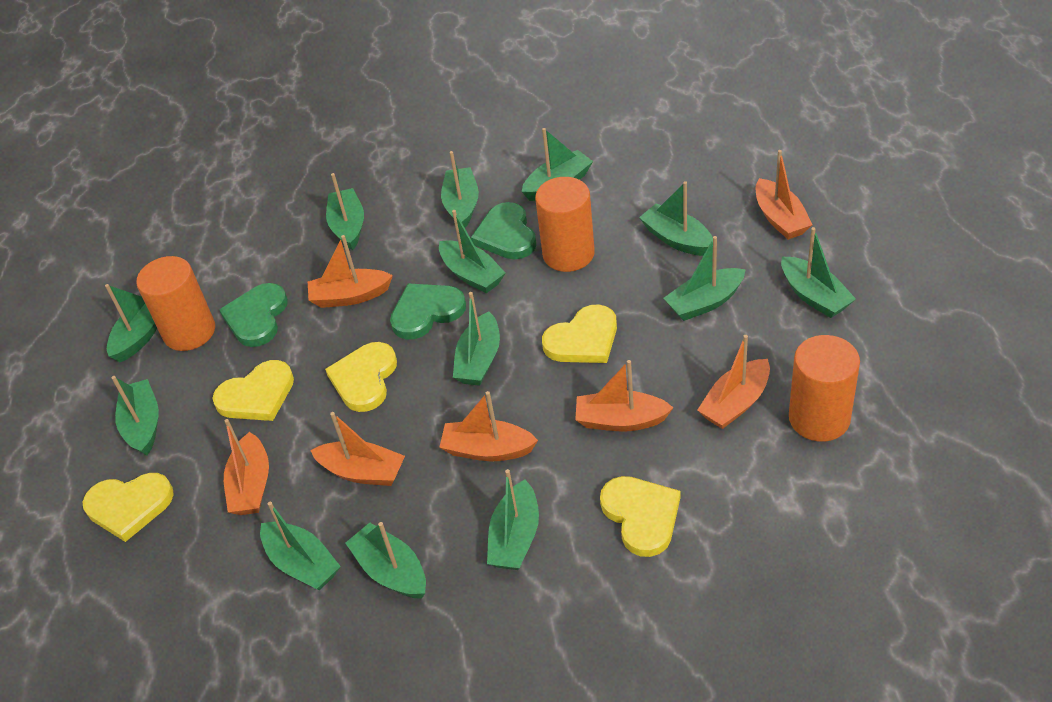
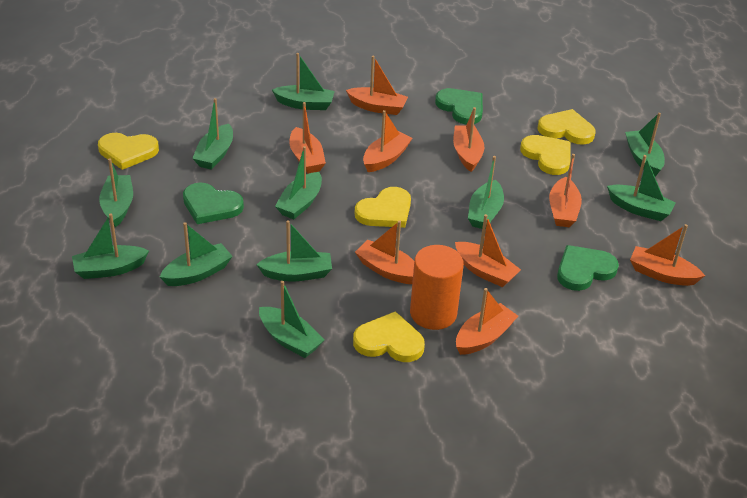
green boat: 13 -> 11
orange boat: 7 -> 9
orange cylinder: 3 -> 1

